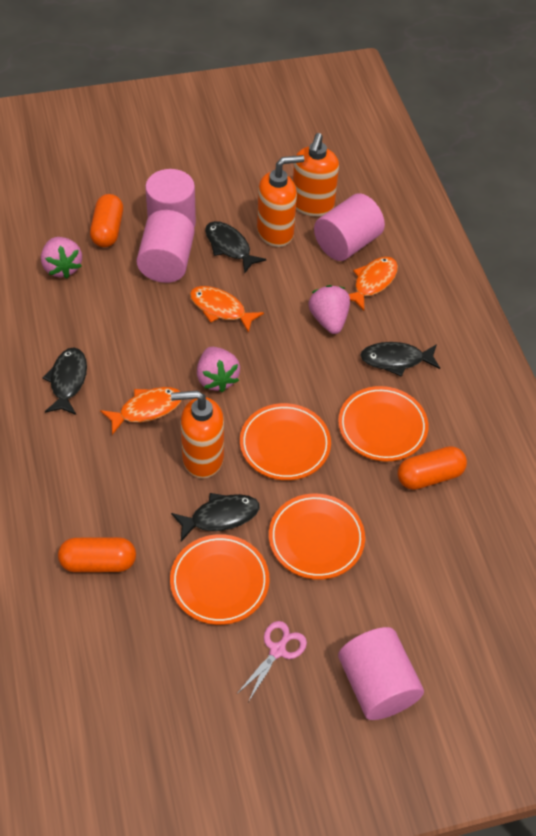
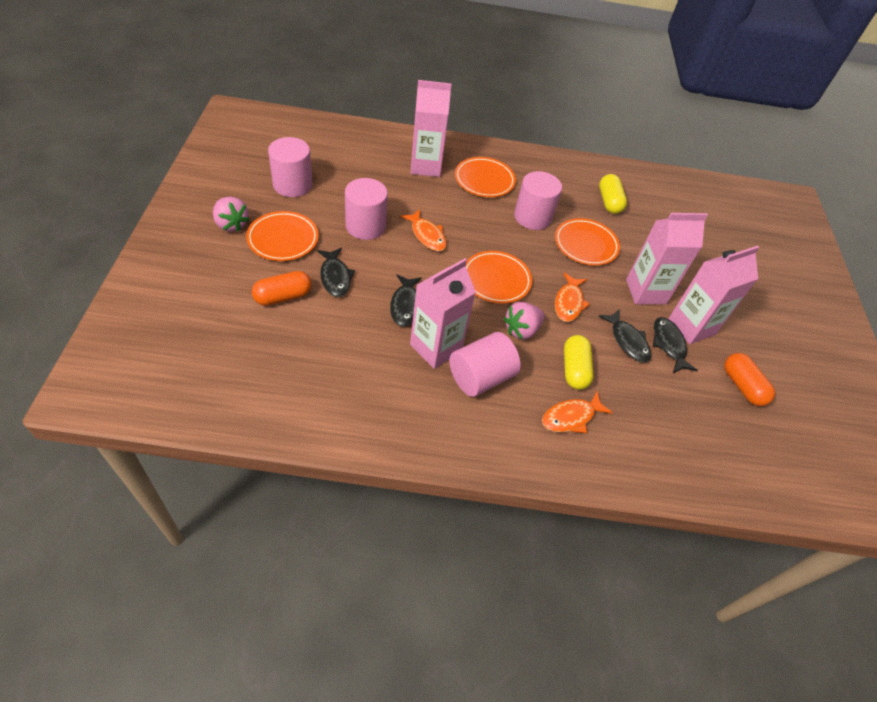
orange capsule: 3 -> 2
orange soap dispenser: 3 -> 0
pink carton: 0 -> 4
pink scissors: 1 -> 0
pink strawberry: 3 -> 2
yellow capsule: 0 -> 2

